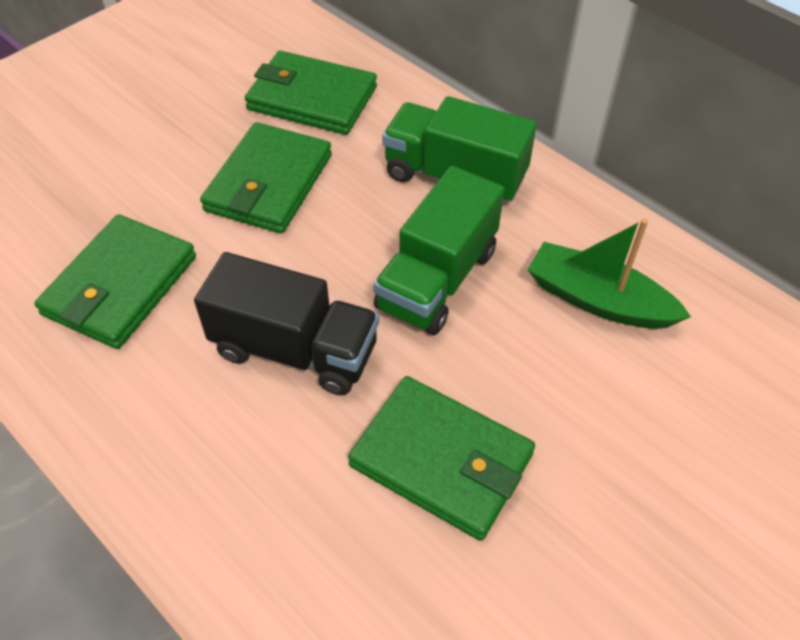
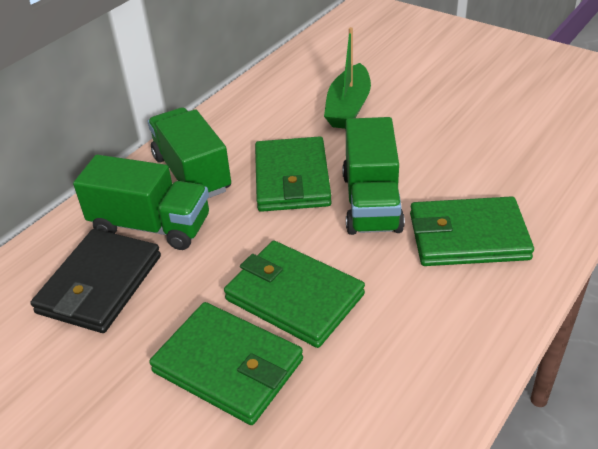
black truck: 1 -> 0
black wallet: 0 -> 1
green truck: 2 -> 3

